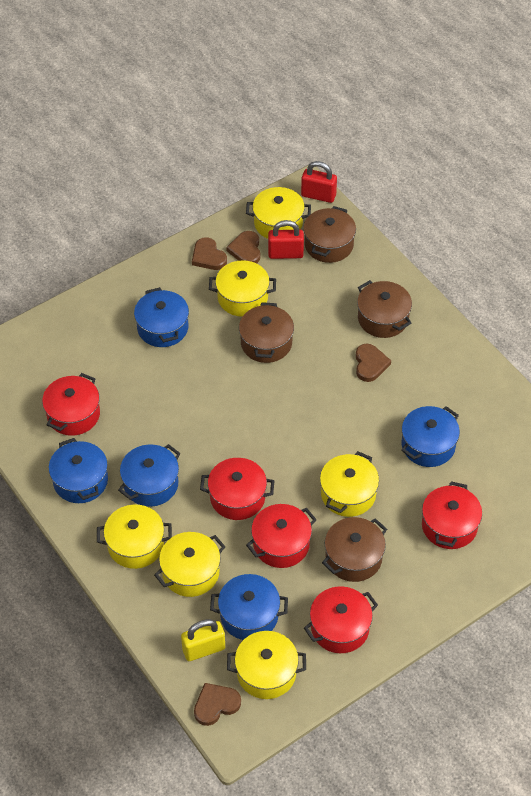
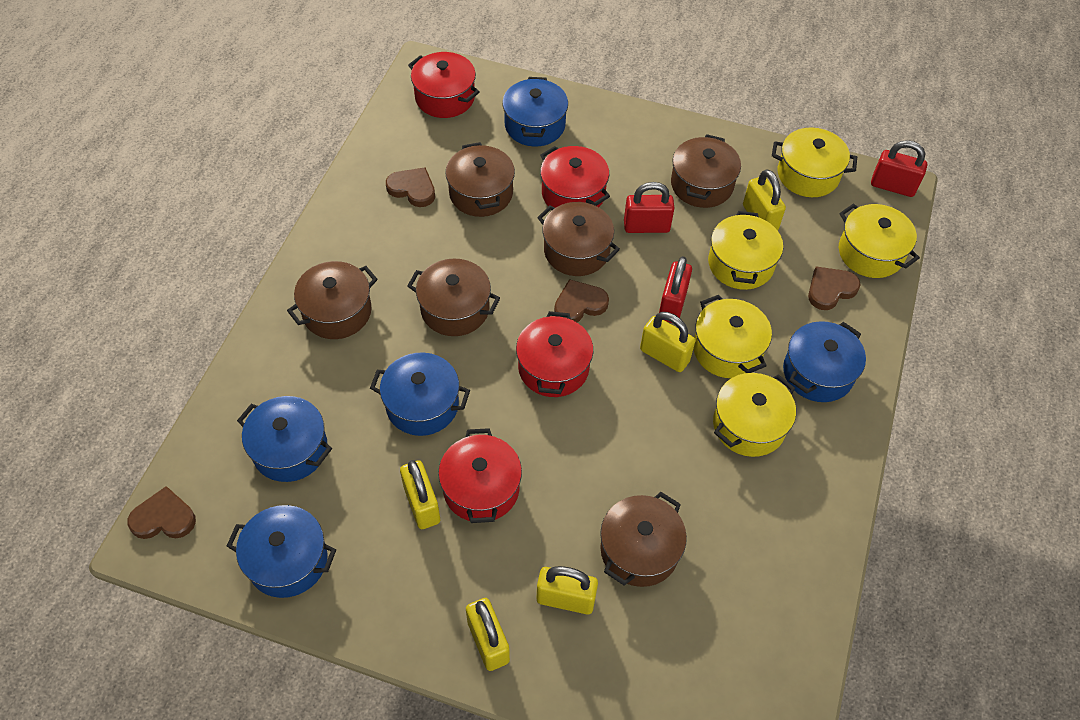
brown pot: 4 -> 6
red padlock: 2 -> 3
red pot: 5 -> 4
yellow padlock: 1 -> 5
yellow pot: 6 -> 5

